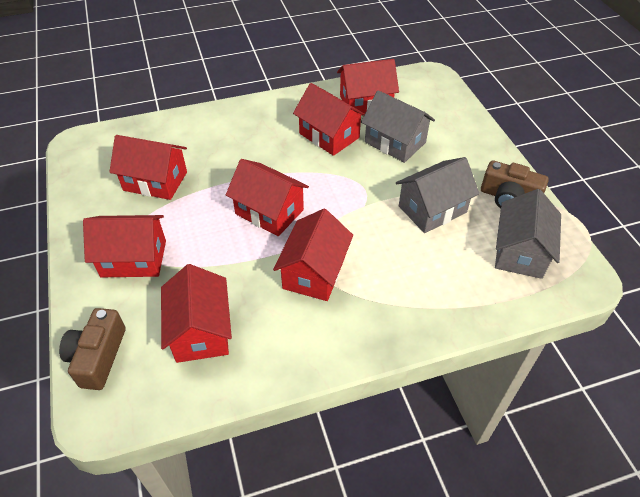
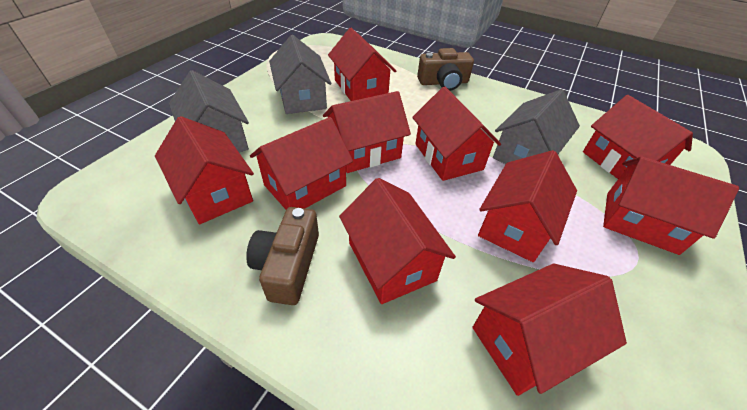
red house: 7 -> 10

